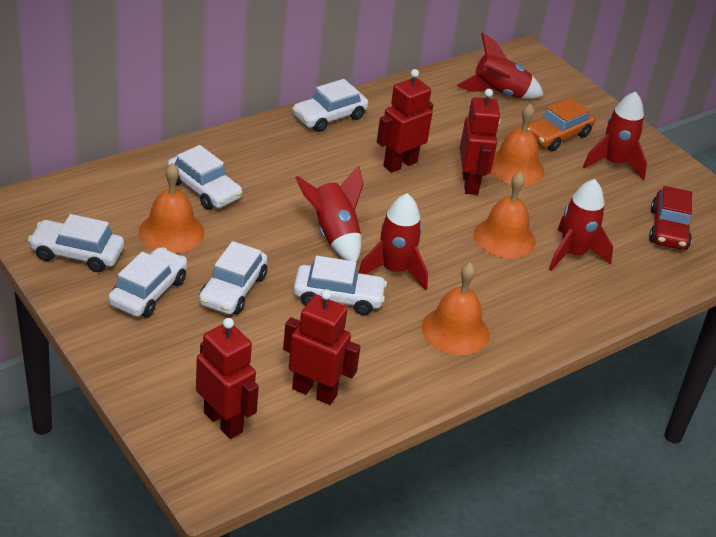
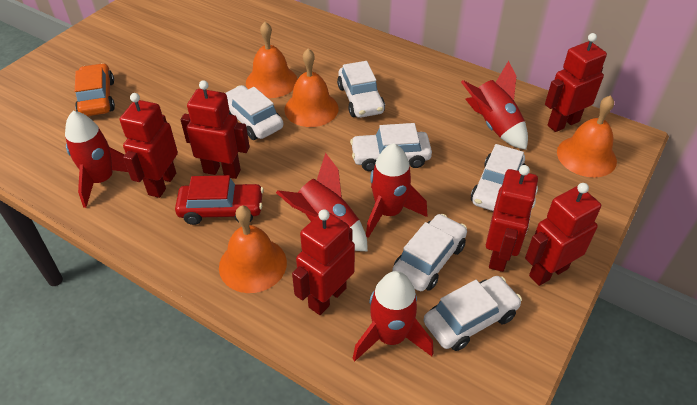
red robot: 4 -> 6

